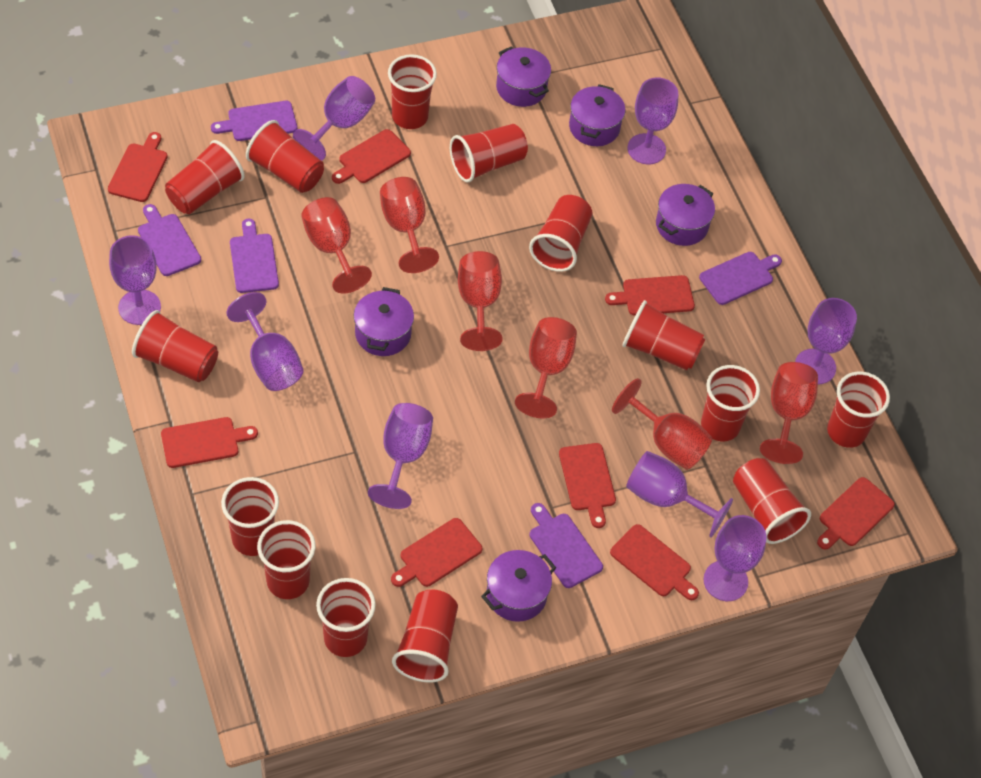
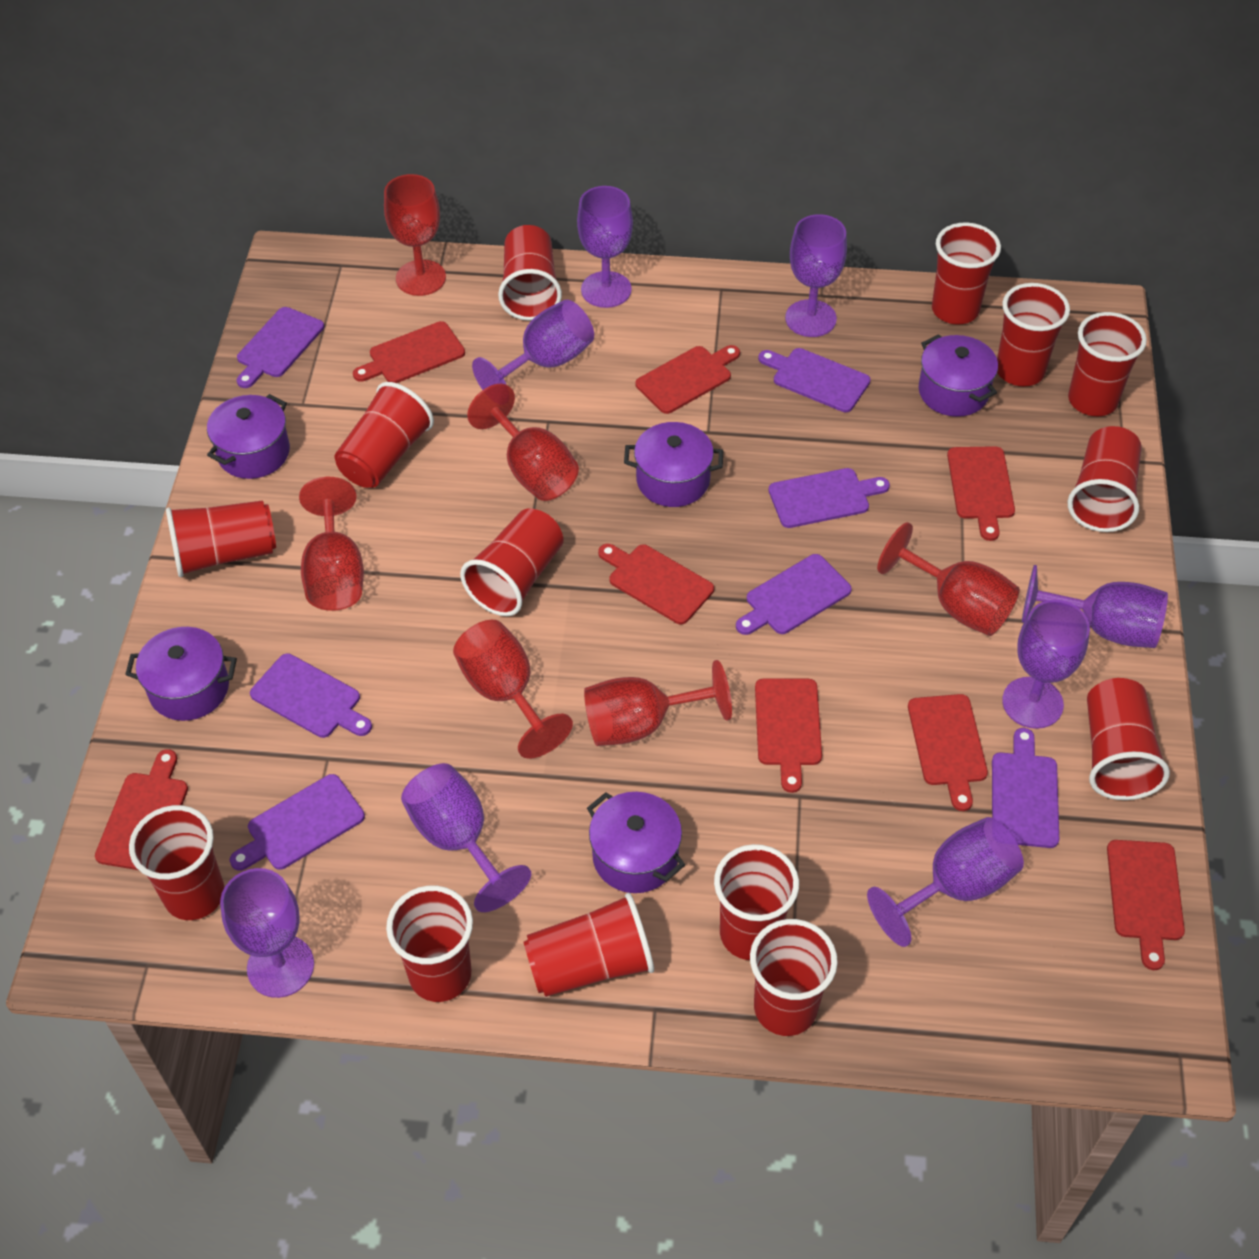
purple cutting board: 5 -> 7

